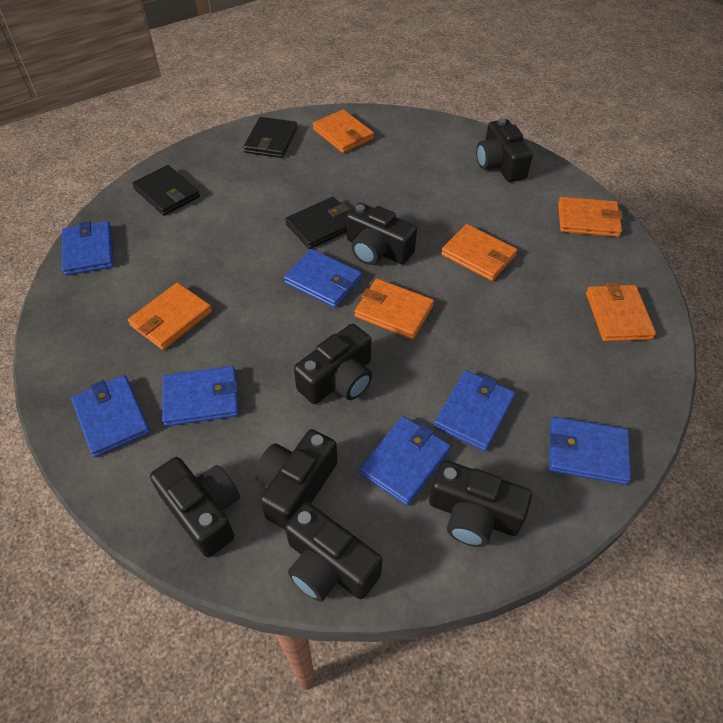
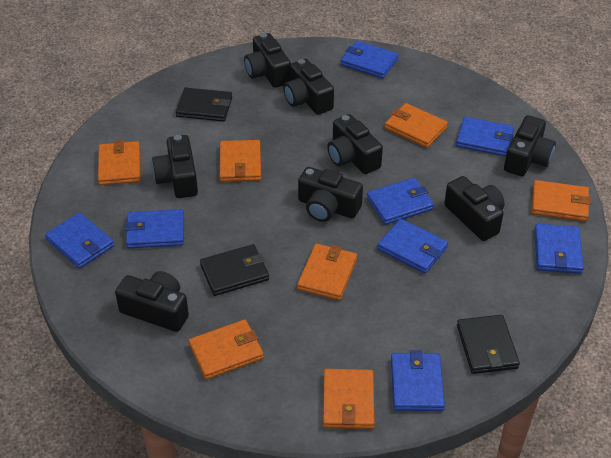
black camera: 7 -> 8
blue wallet: 7 -> 8
orange wallet: 6 -> 7

